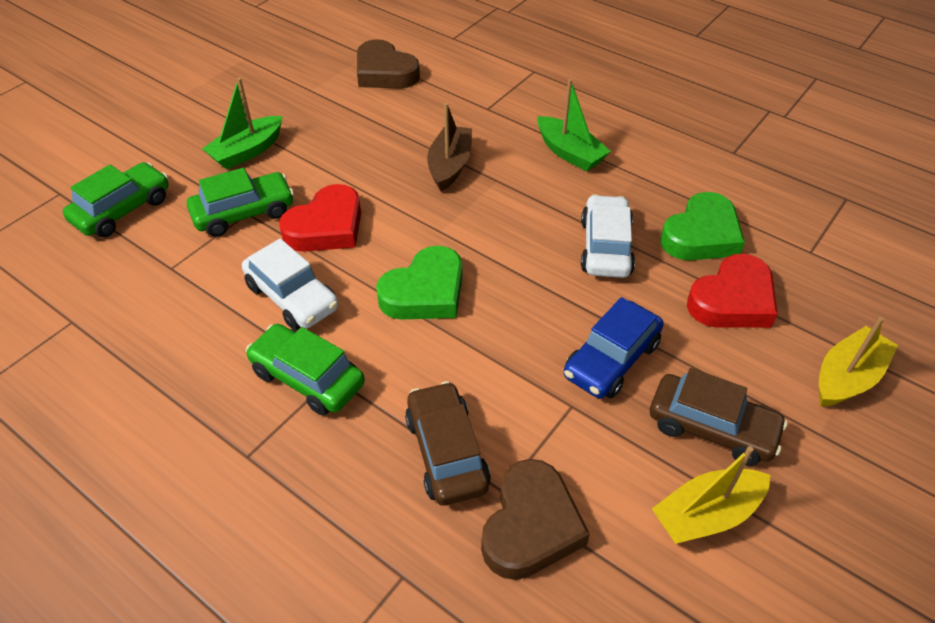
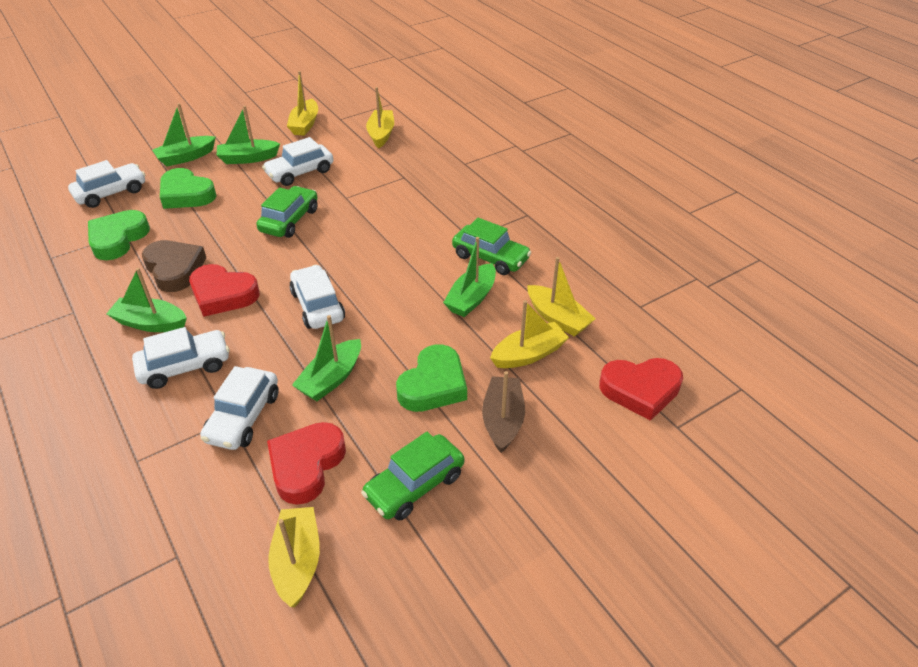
blue car: 1 -> 0
brown car: 2 -> 0
brown heart: 2 -> 1
green boat: 2 -> 5
green heart: 2 -> 3
red heart: 2 -> 3
white car: 2 -> 5
yellow boat: 2 -> 5

